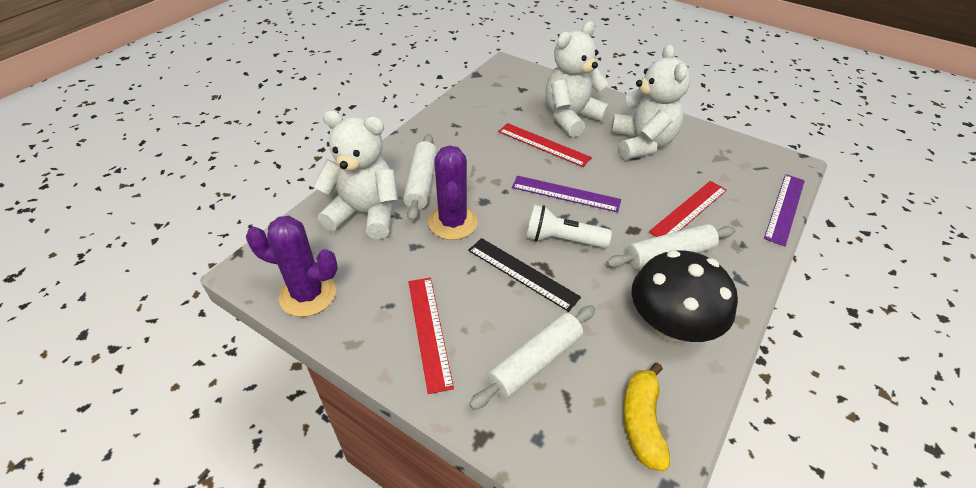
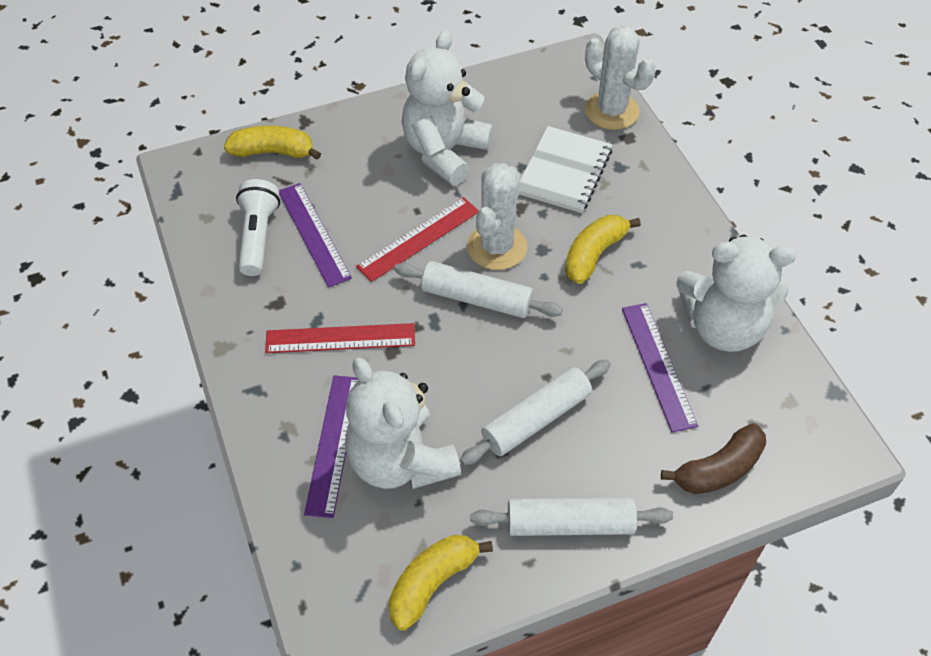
black mushroom: 1 -> 0
black ruler: 1 -> 0
brown banana: 0 -> 1
purple cactus: 2 -> 0
purple ruler: 2 -> 3
red ruler: 3 -> 2
white cactus: 0 -> 2
white notebook: 0 -> 1
yellow banana: 1 -> 3

